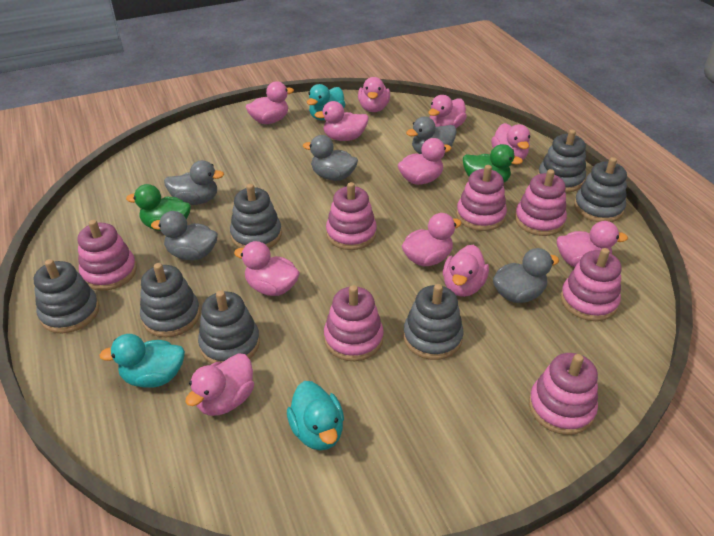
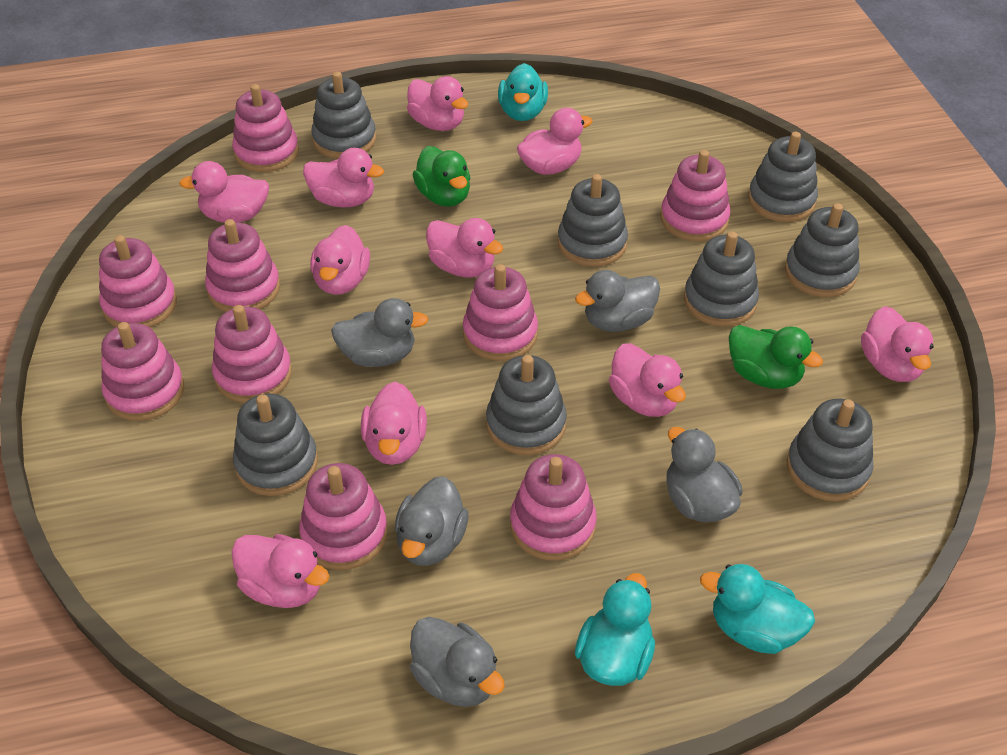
grey stacking toy: 7 -> 8
pink duck: 11 -> 10
pink stacking toy: 7 -> 9

